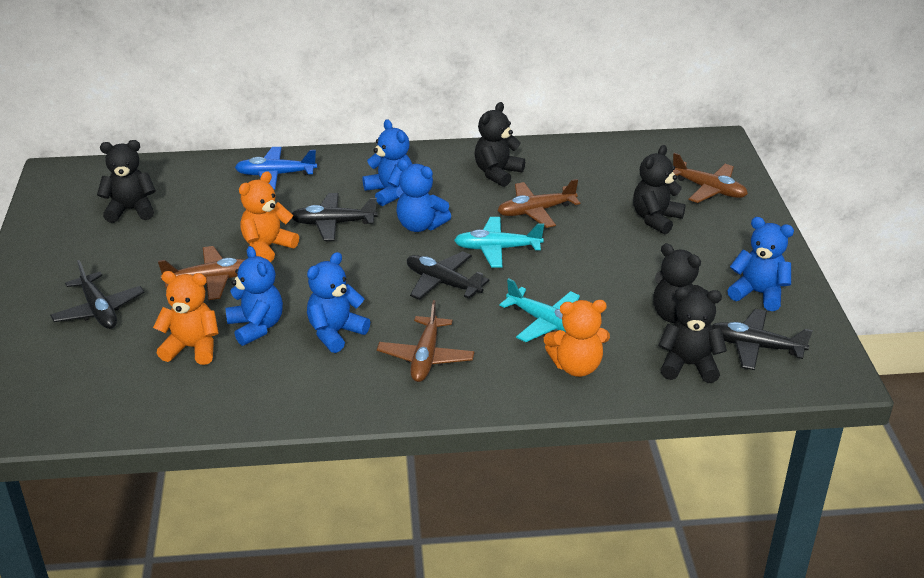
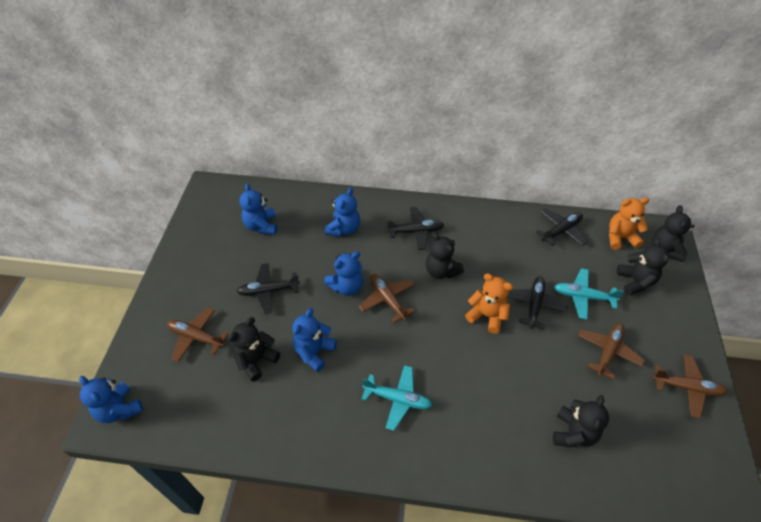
blue plane: 1 -> 0
orange teddy bear: 3 -> 2

